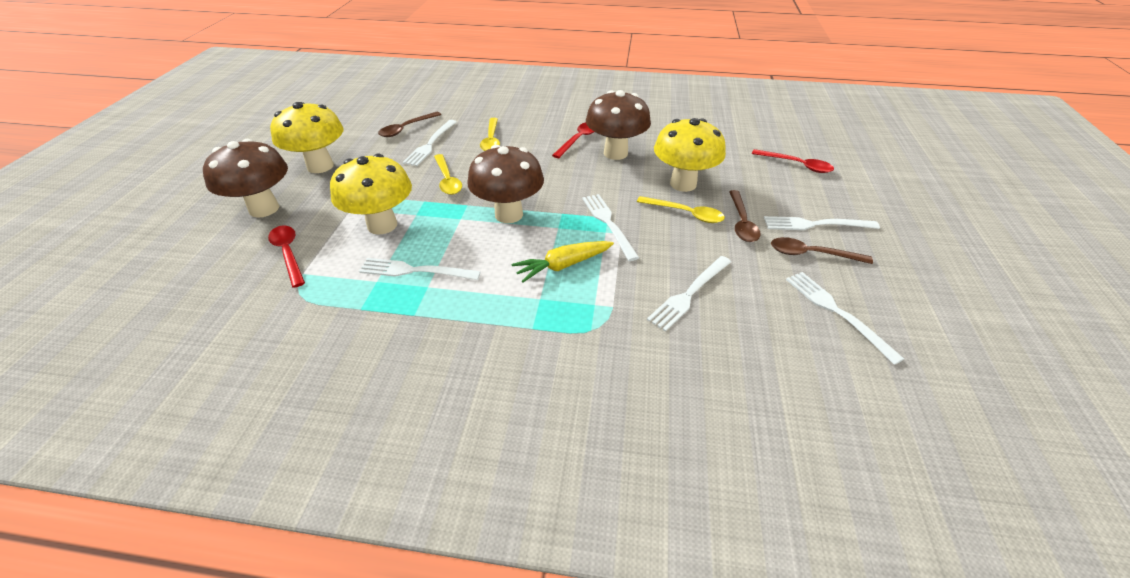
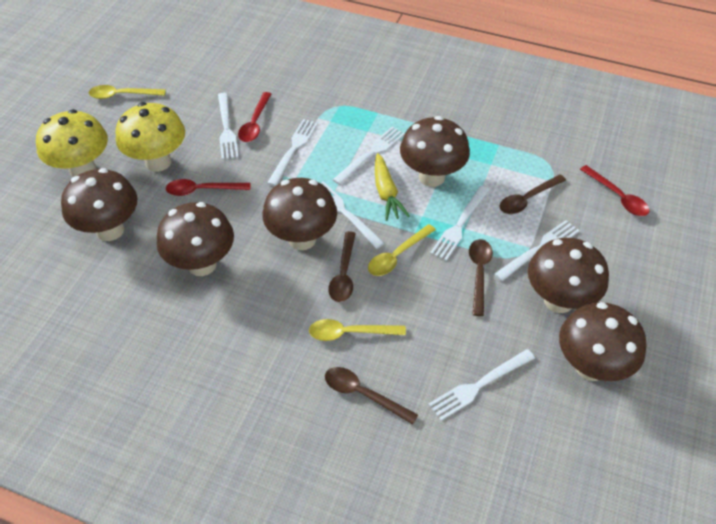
brown mushroom: 3 -> 6
brown spoon: 3 -> 4
white fork: 6 -> 7
yellow mushroom: 3 -> 2

